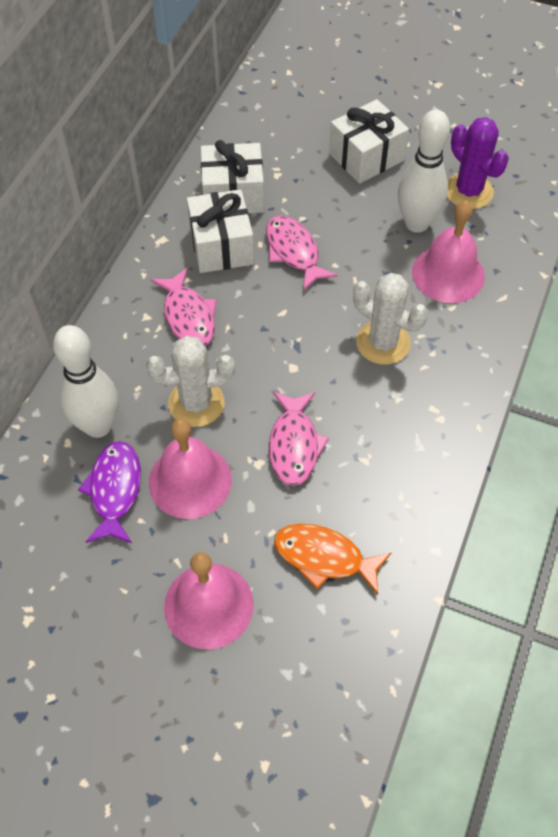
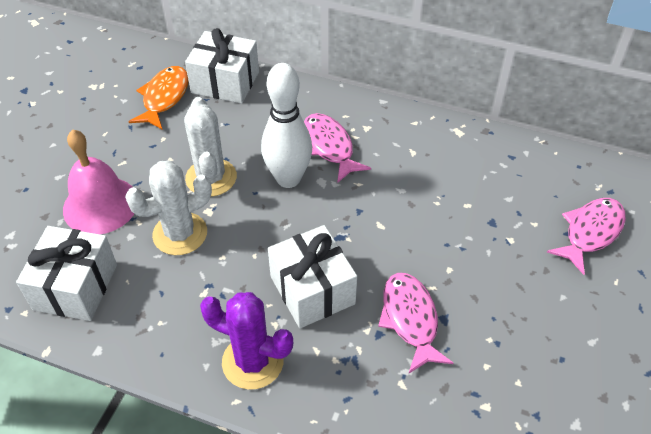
pink bell: 3 -> 1
purple fish: 1 -> 0
white bowling pin: 2 -> 1

